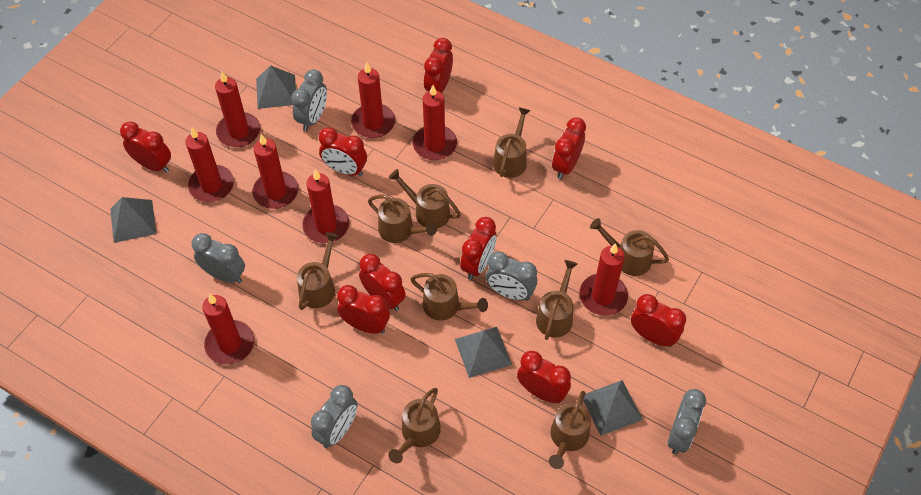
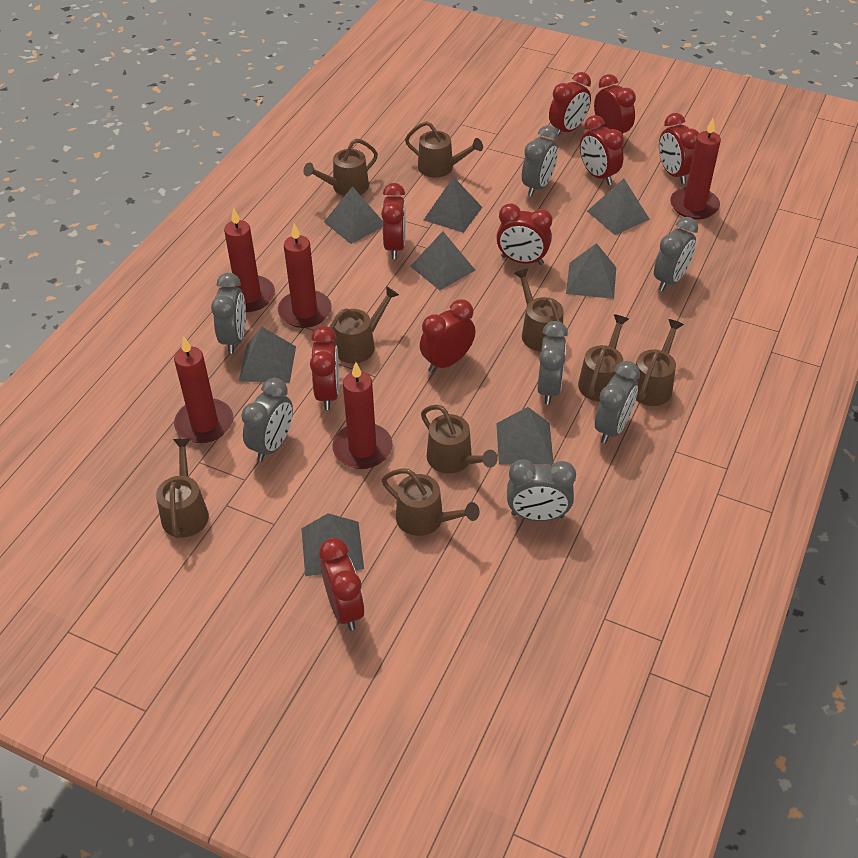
grey clock: 5 -> 7
grey pyramid: 4 -> 8
red candle: 8 -> 5

